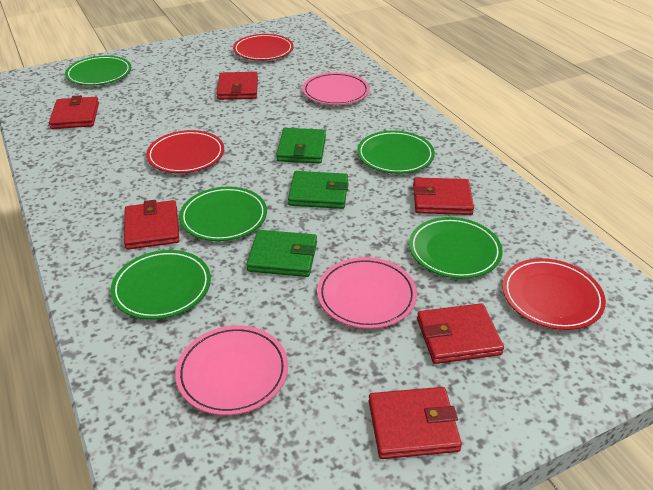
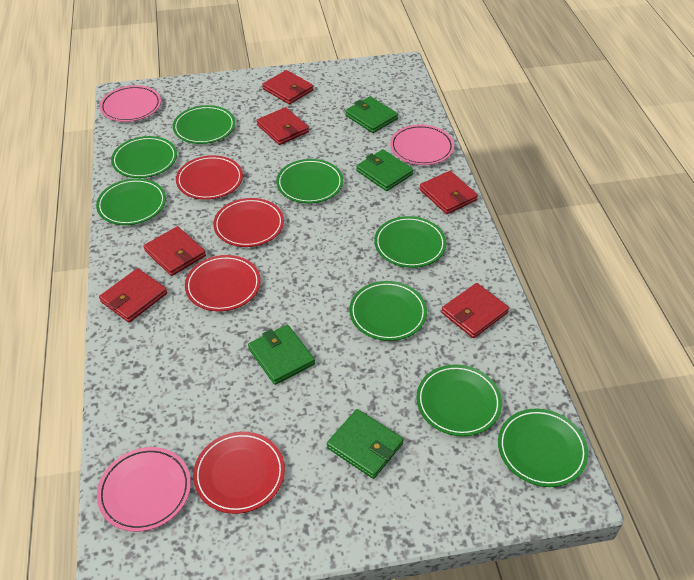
green plate: 5 -> 8
green wallet: 3 -> 4
red plate: 3 -> 4

